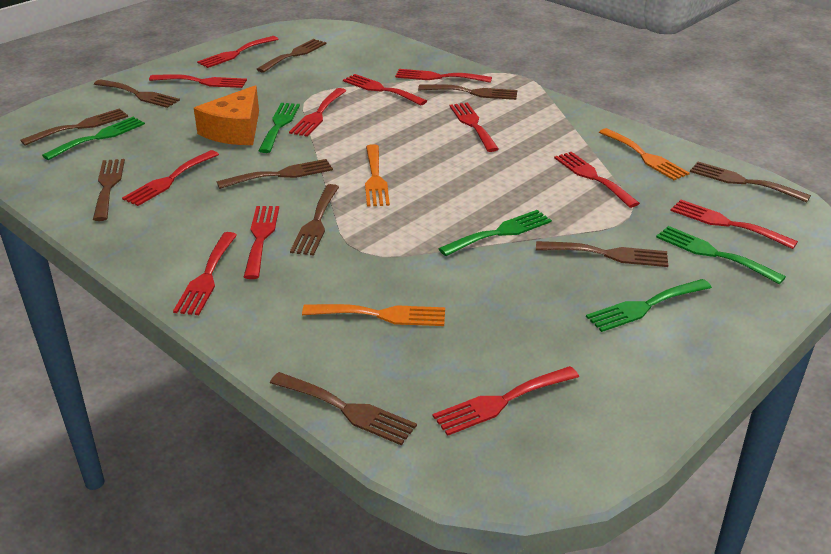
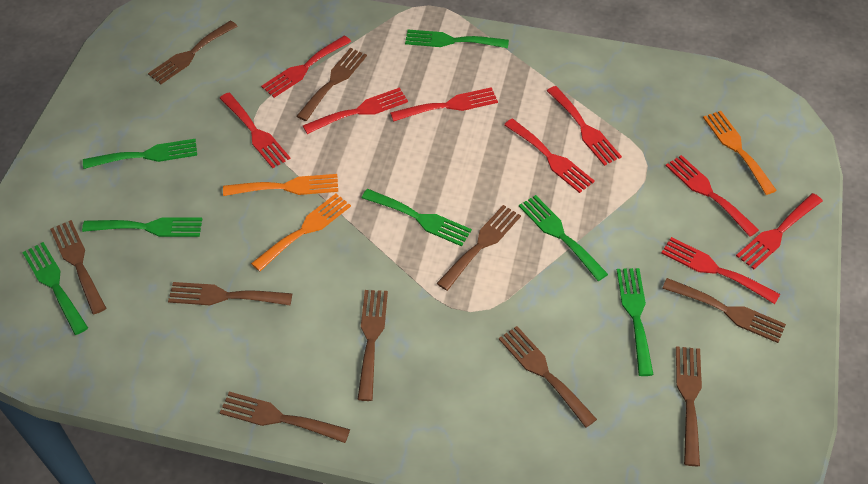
green fork: 5 -> 7
orange cheese: 1 -> 0
red fork: 12 -> 9

